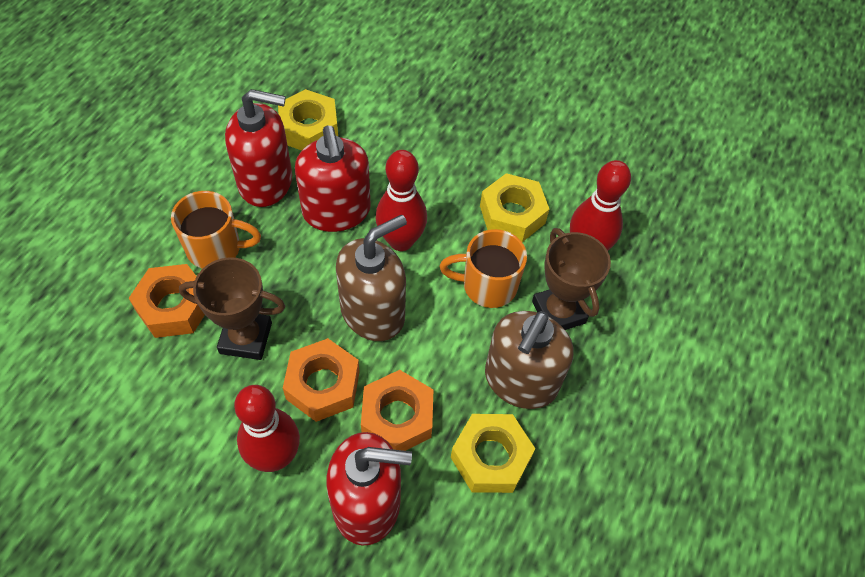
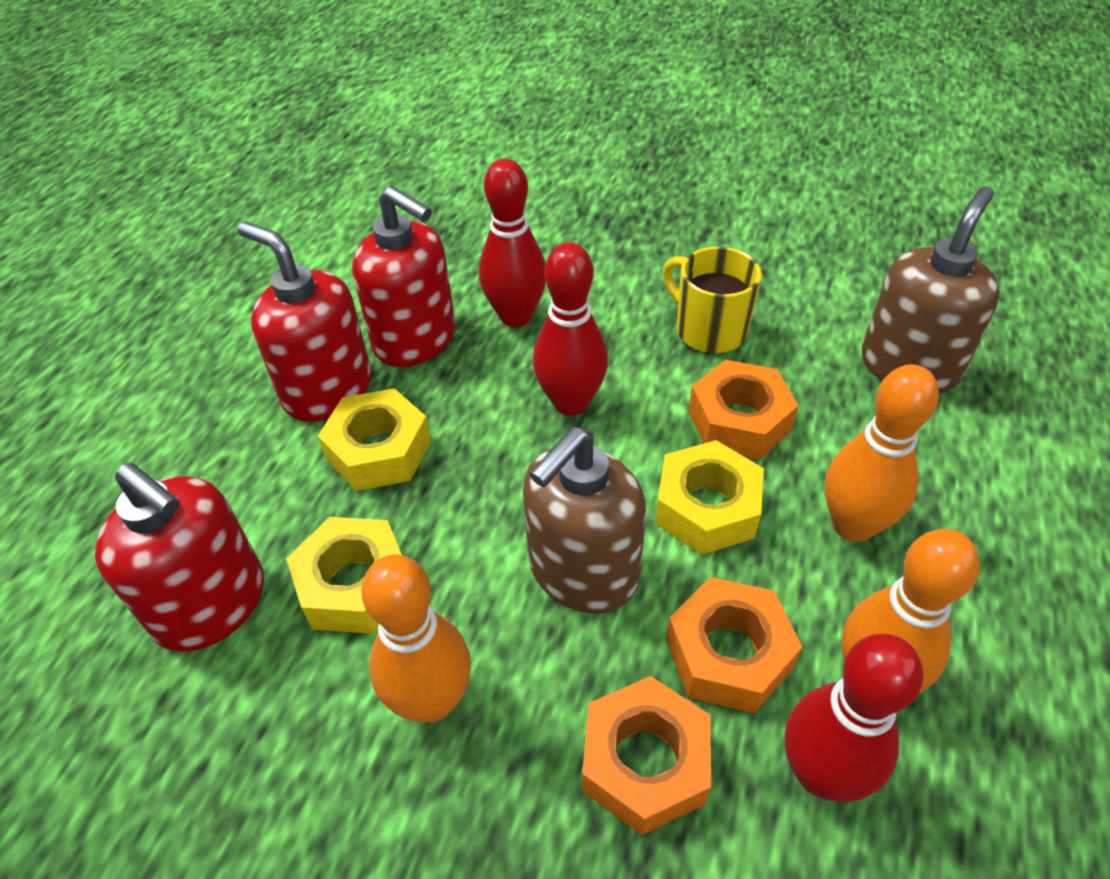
brown trophy: 2 -> 0
orange bowling pin: 0 -> 3
orange mug: 2 -> 0
yellow mug: 0 -> 1

